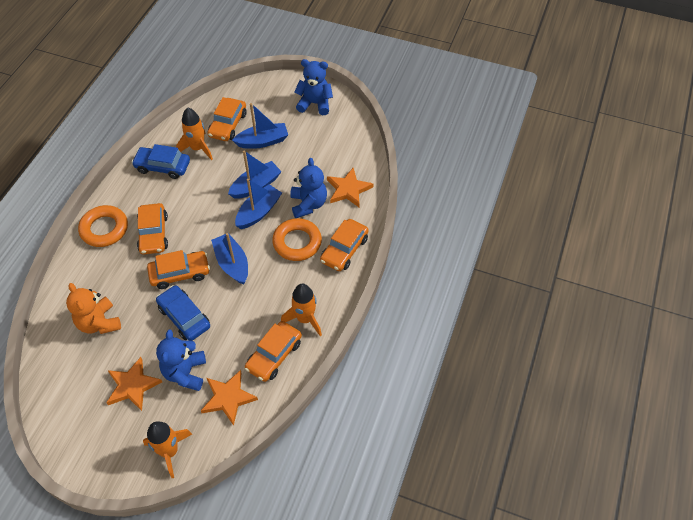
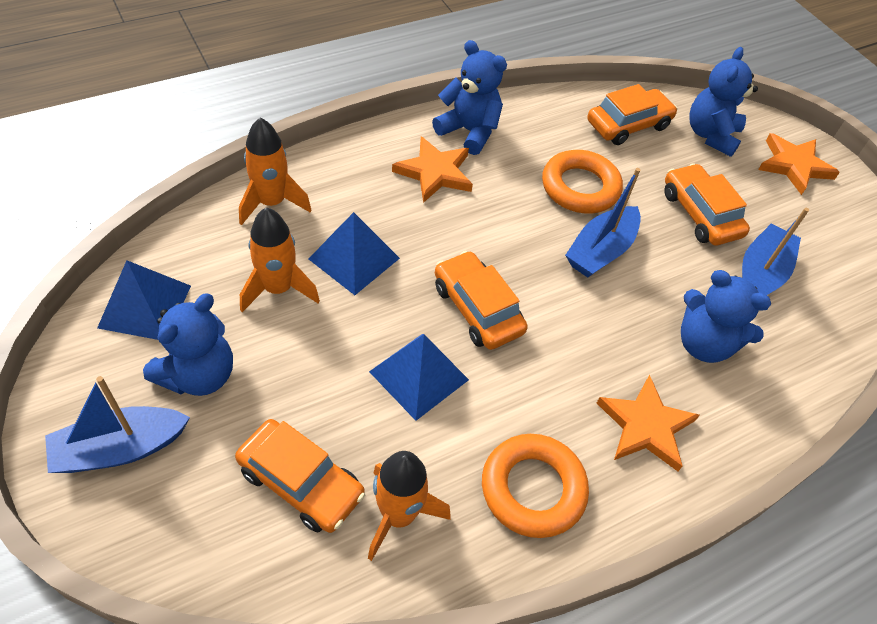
blue boat: 4 -> 3
blue car: 2 -> 0
blue pyramid: 0 -> 3
blue teddy bear: 3 -> 4
orange car: 5 -> 4
orange teddy bear: 1 -> 0

